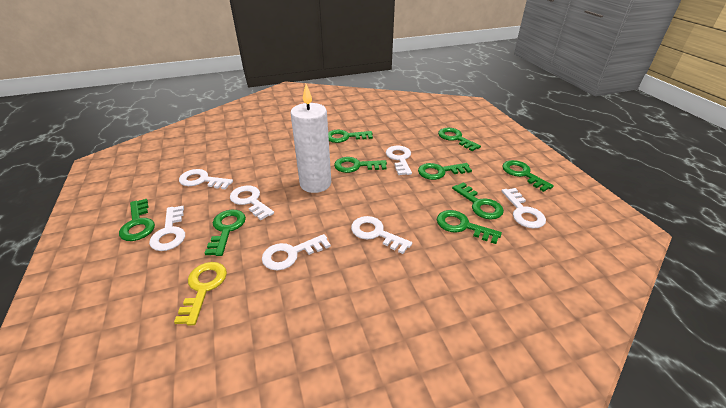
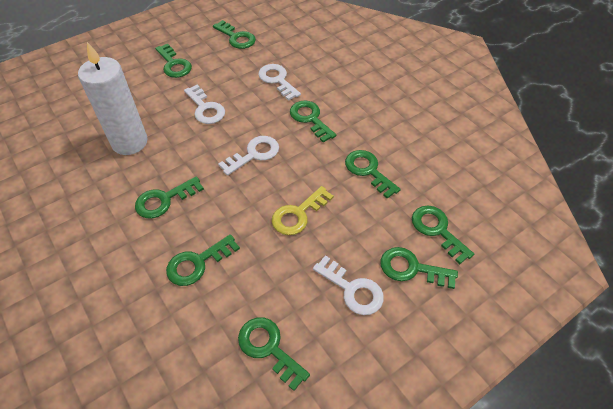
white key: 7 -> 4

